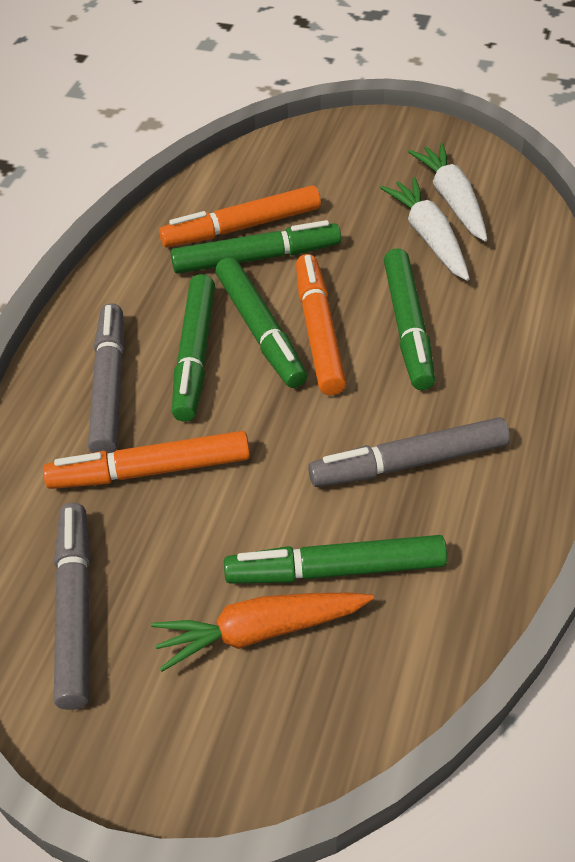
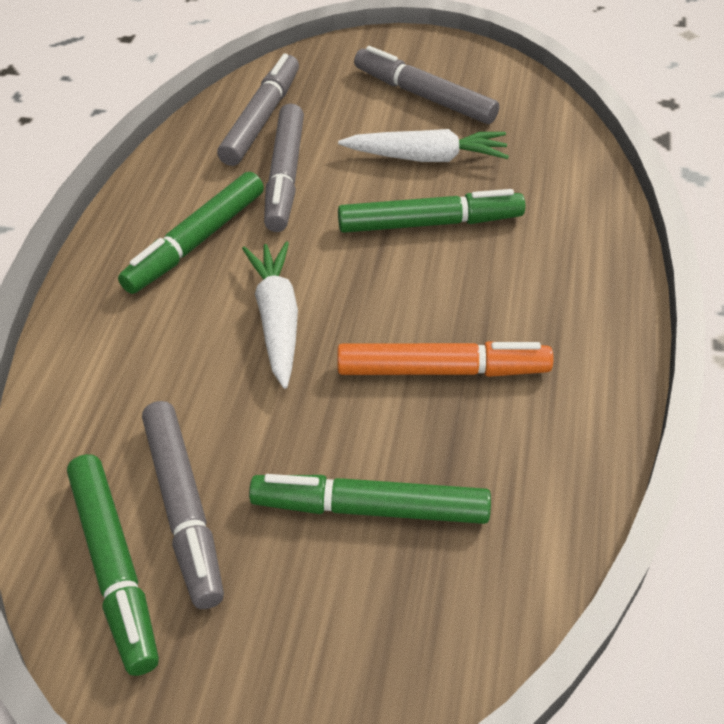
green marker: 5 -> 4
grey marker: 3 -> 4
orange carrot: 1 -> 0
orange marker: 3 -> 1

